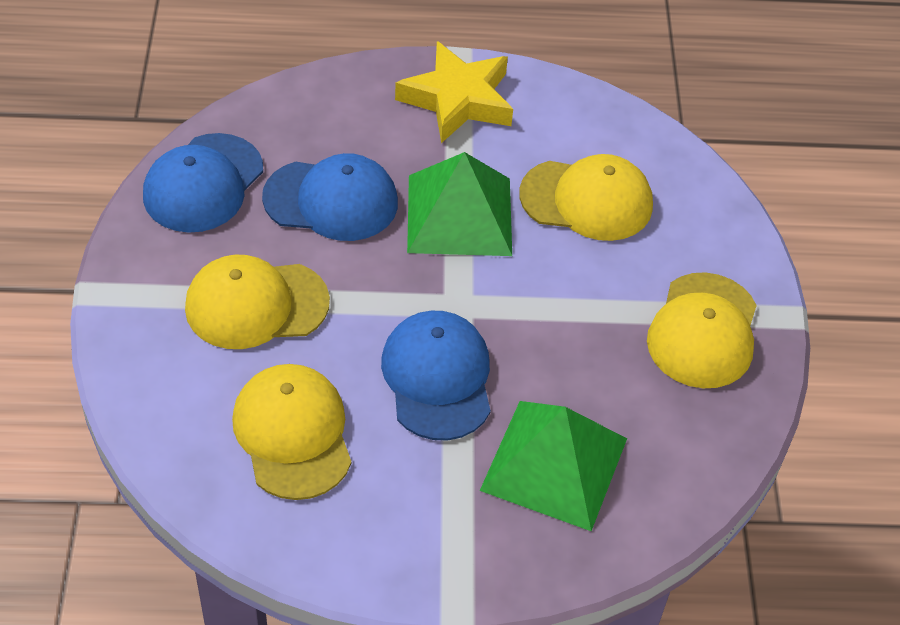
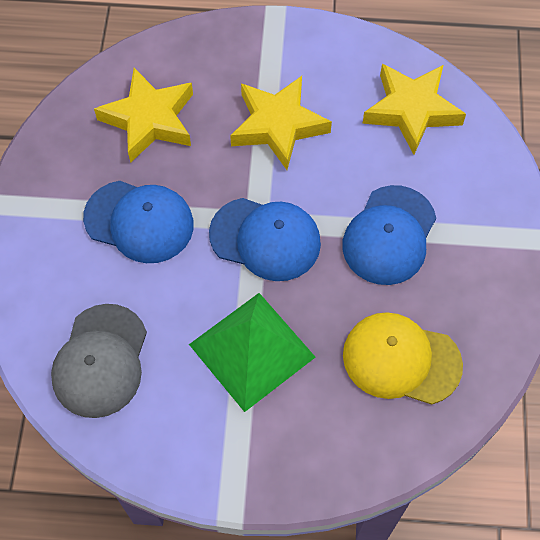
green pyramid: 2 -> 1
grey cap: 0 -> 1
yellow cap: 4 -> 1
yellow star: 1 -> 3

